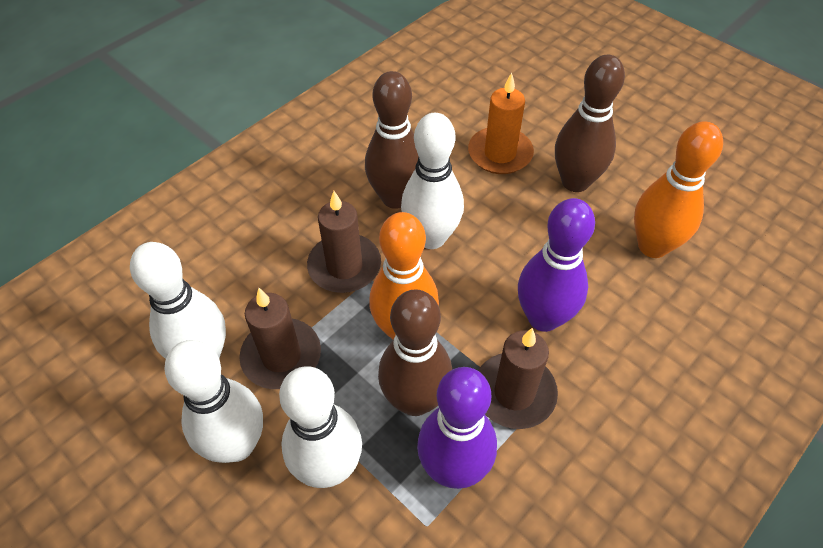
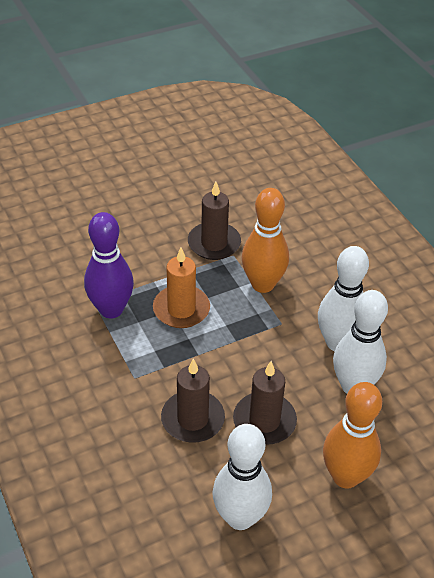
brown bowling pin: 3 -> 0
purple bowling pin: 2 -> 1
white bowling pin: 4 -> 3

